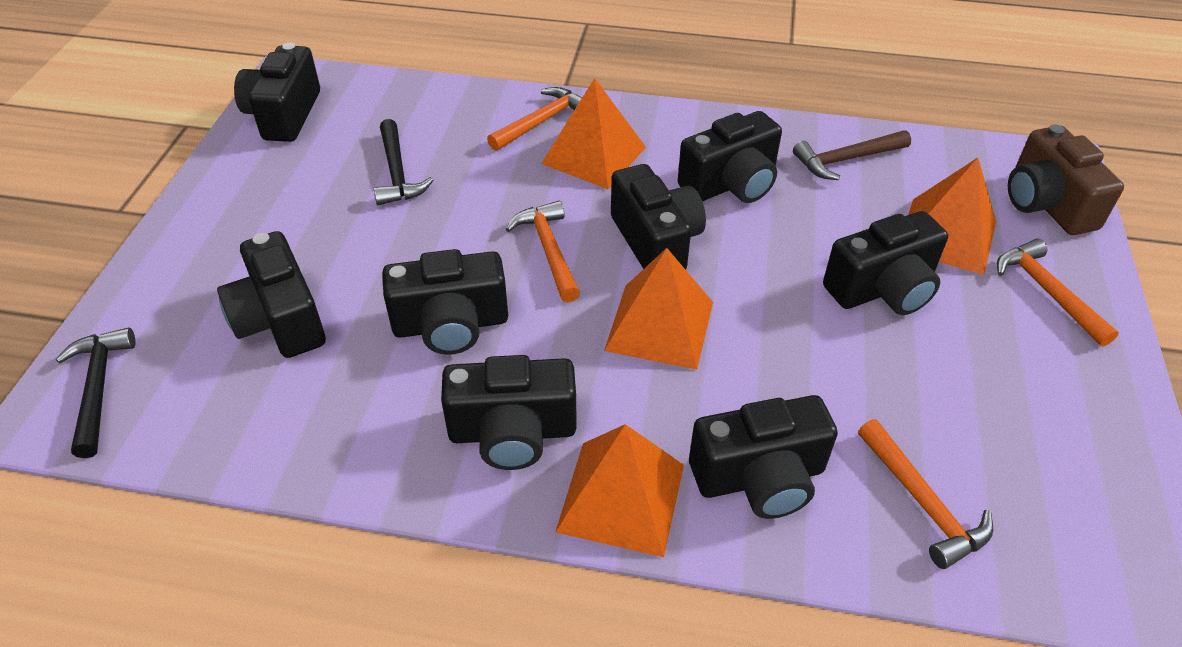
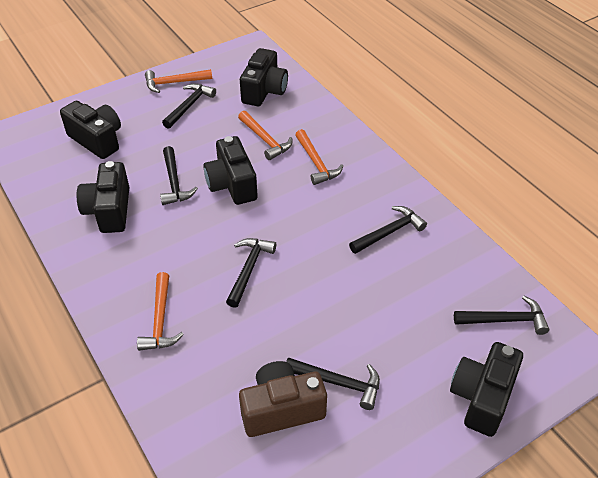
black camera: 8 -> 5
black hammer: 2 -> 6
brown hammer: 1 -> 0
orange pyramid: 4 -> 0

